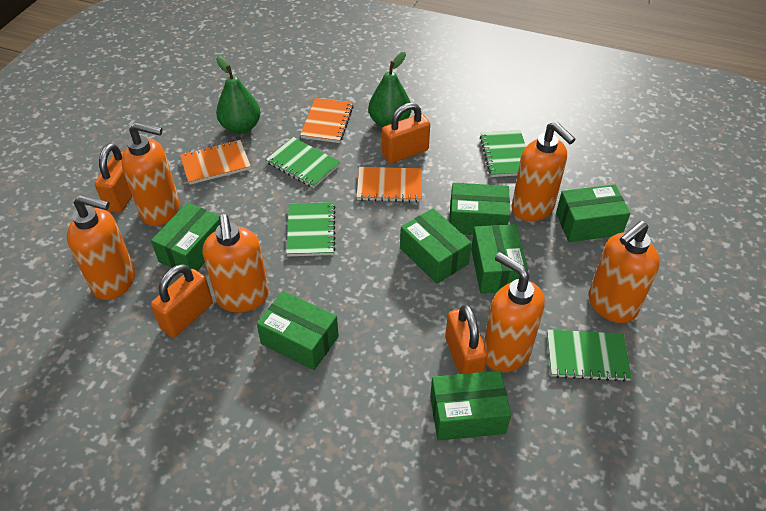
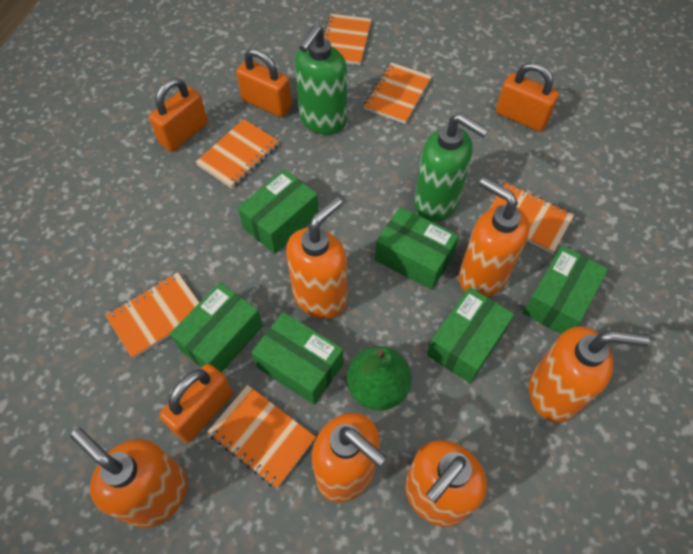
green box: 7 -> 6
green notebook: 4 -> 0
green pear: 2 -> 1
green soap dispenser: 0 -> 2
orange notebook: 3 -> 6

